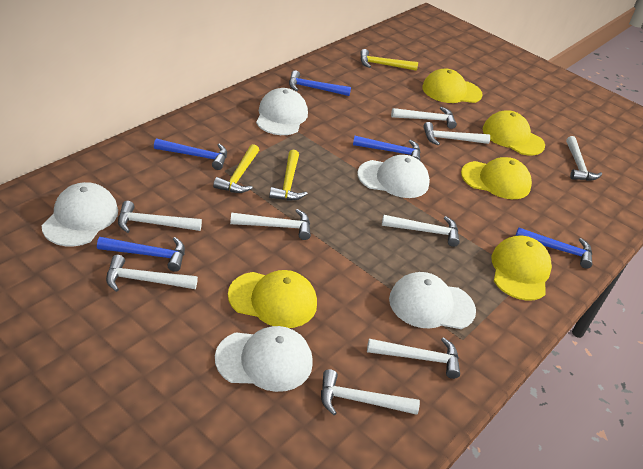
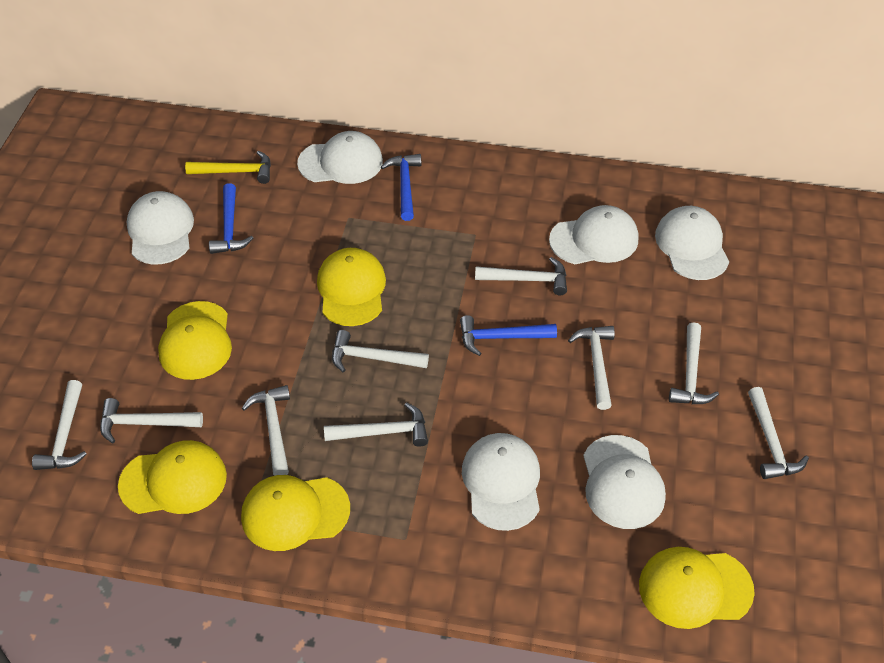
blue hammer: 5 -> 3
white cap: 5 -> 6
yellow hammer: 3 -> 1

